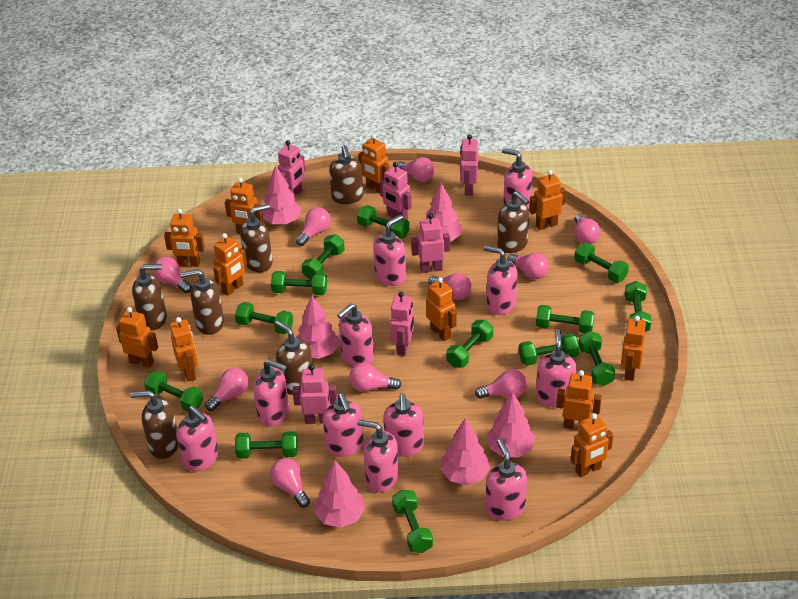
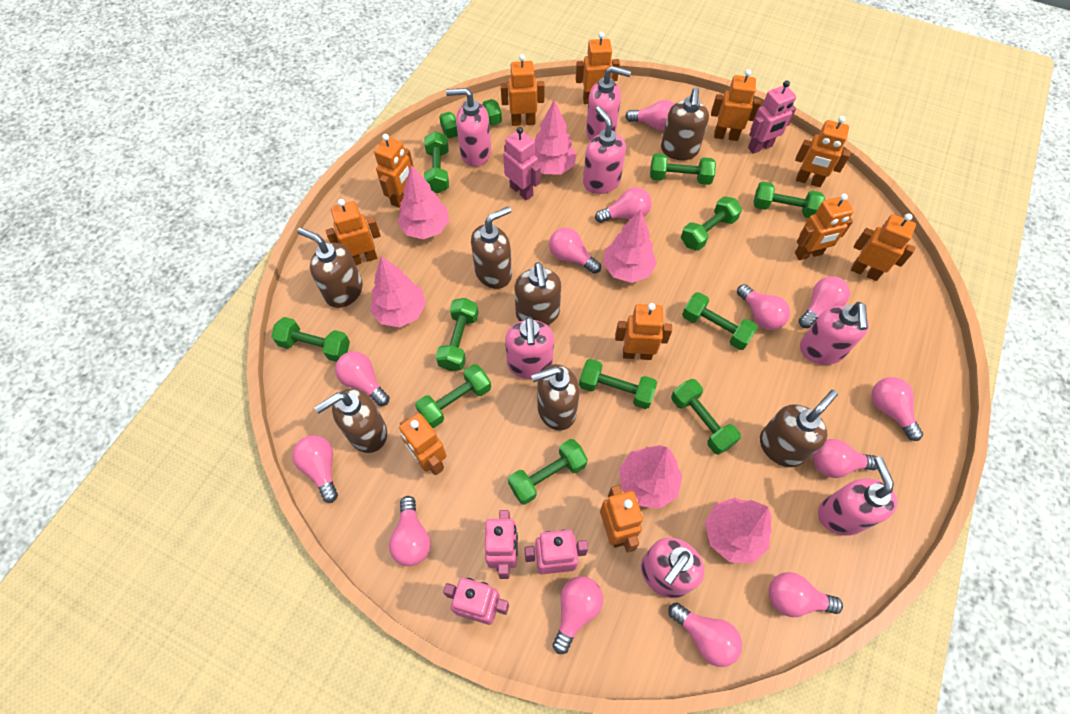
green dumbbell: 13 -> 12
pink light bulb: 10 -> 13
pink robot: 6 -> 5
pink soap dispenser: 11 -> 7

